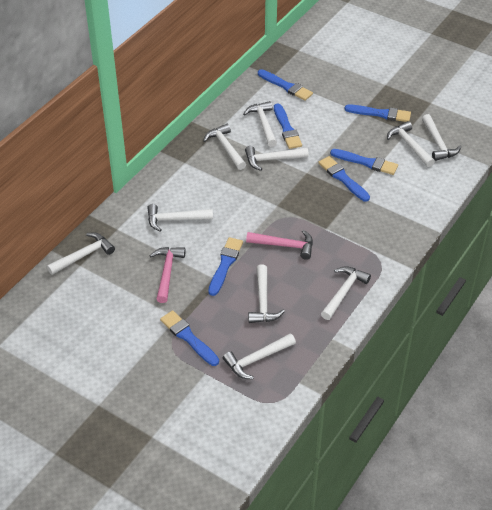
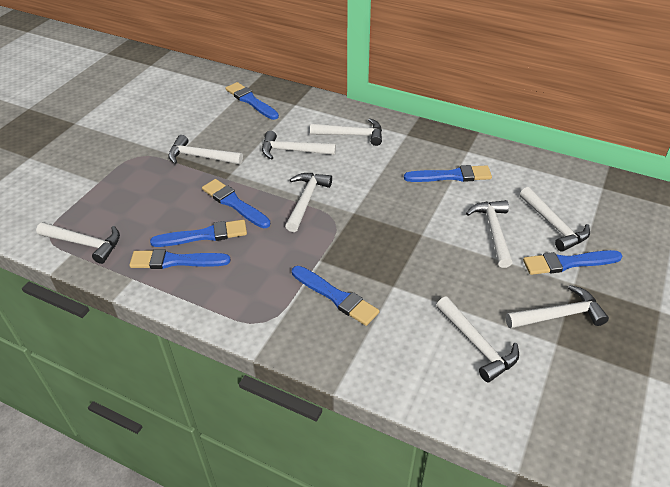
pink hammer: 2 -> 0
white hammer: 10 -> 9

